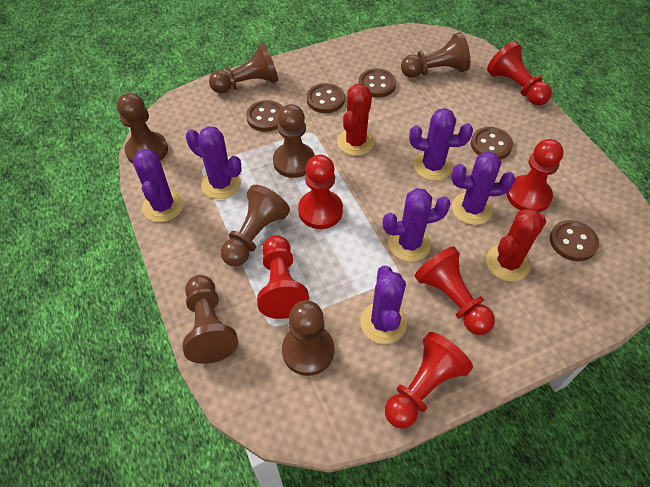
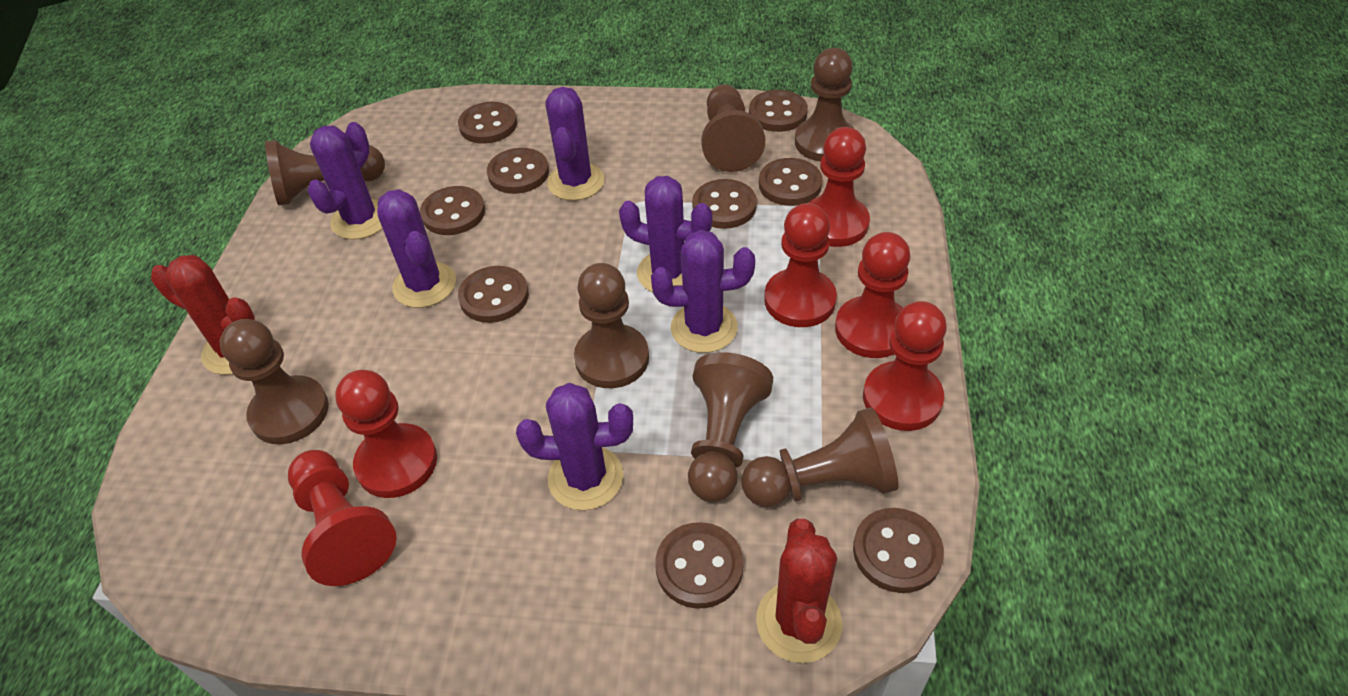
brown button: 5 -> 9

